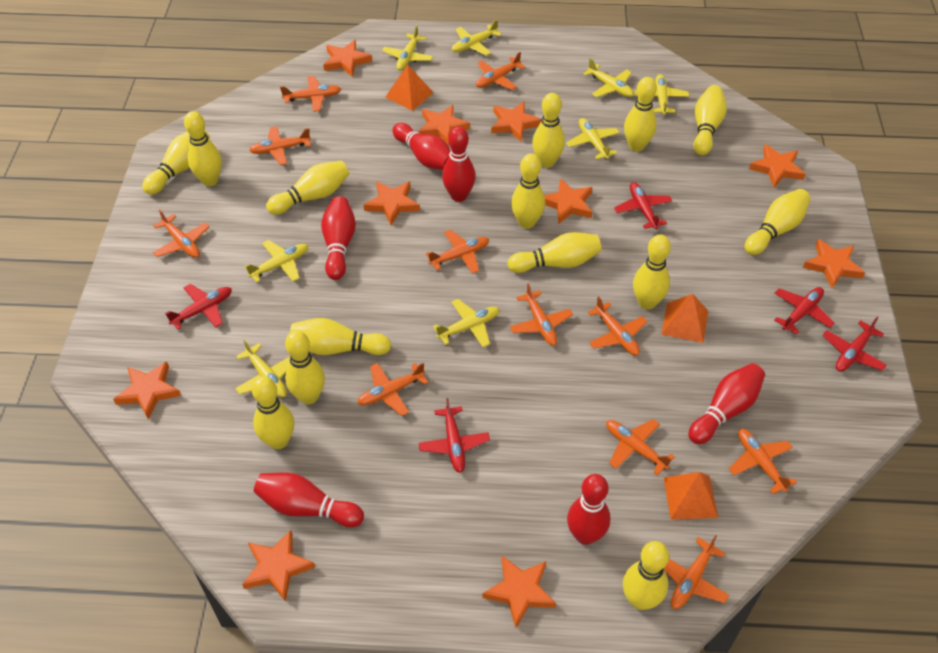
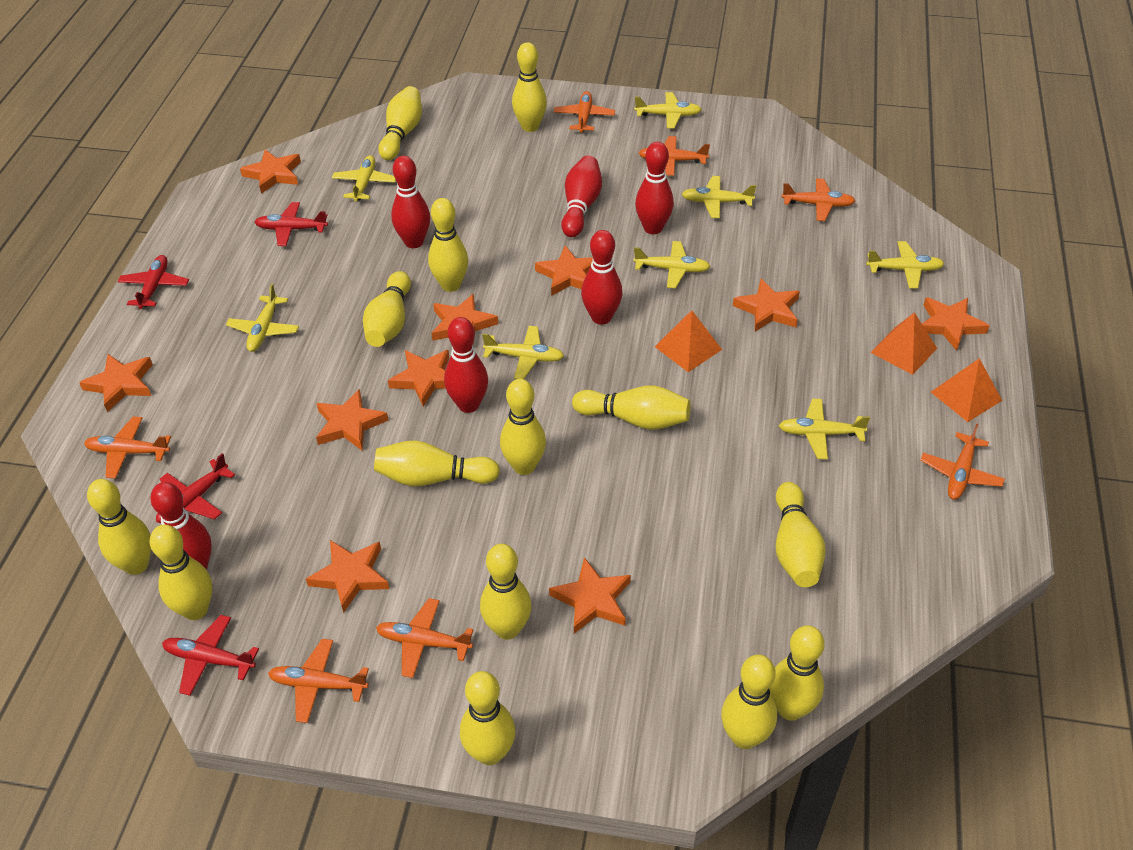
orange plane: 11 -> 7
red plane: 5 -> 4

